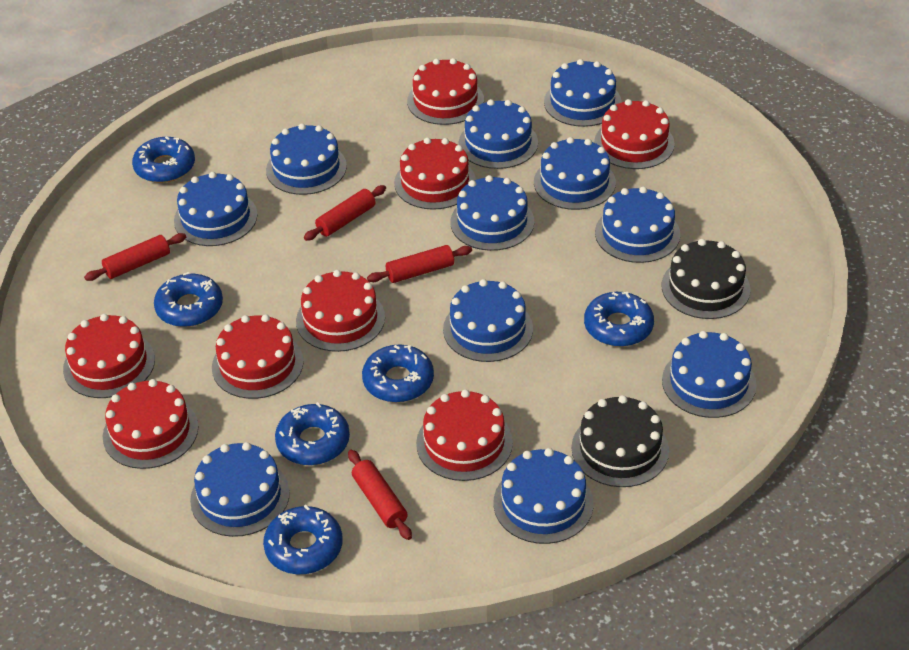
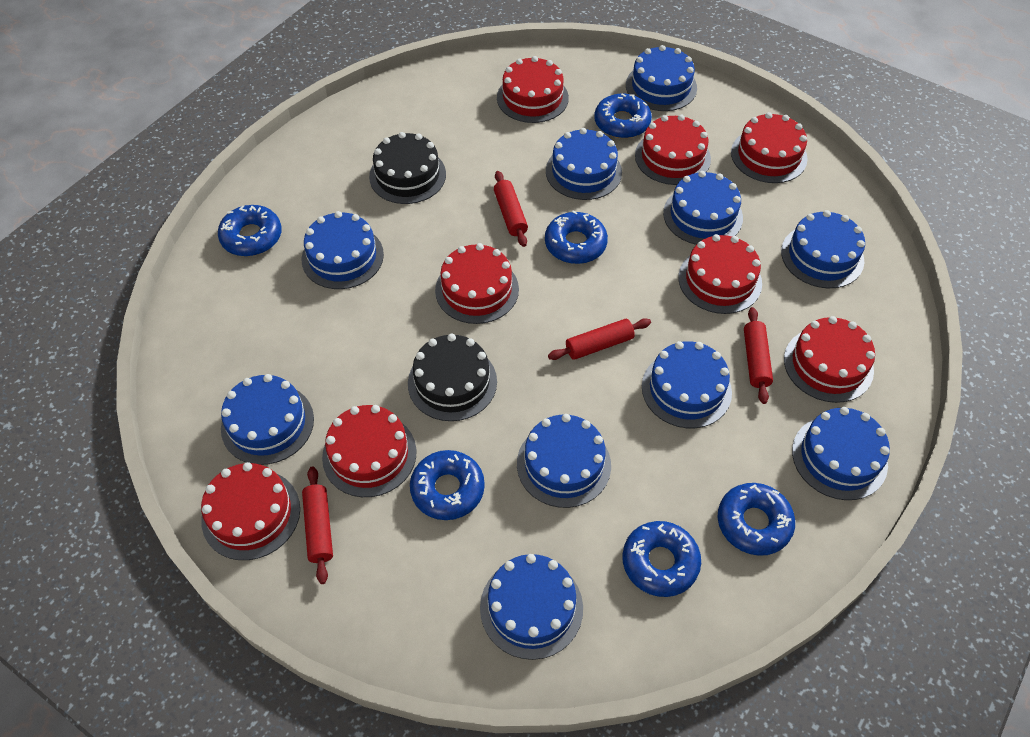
blue cake: 11 -> 10

